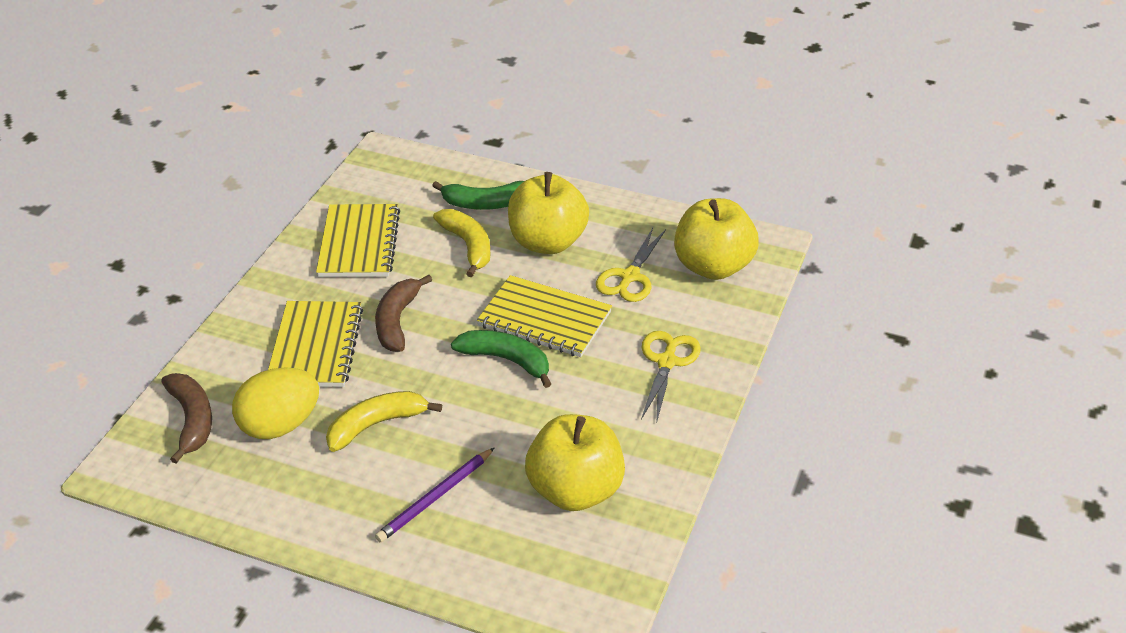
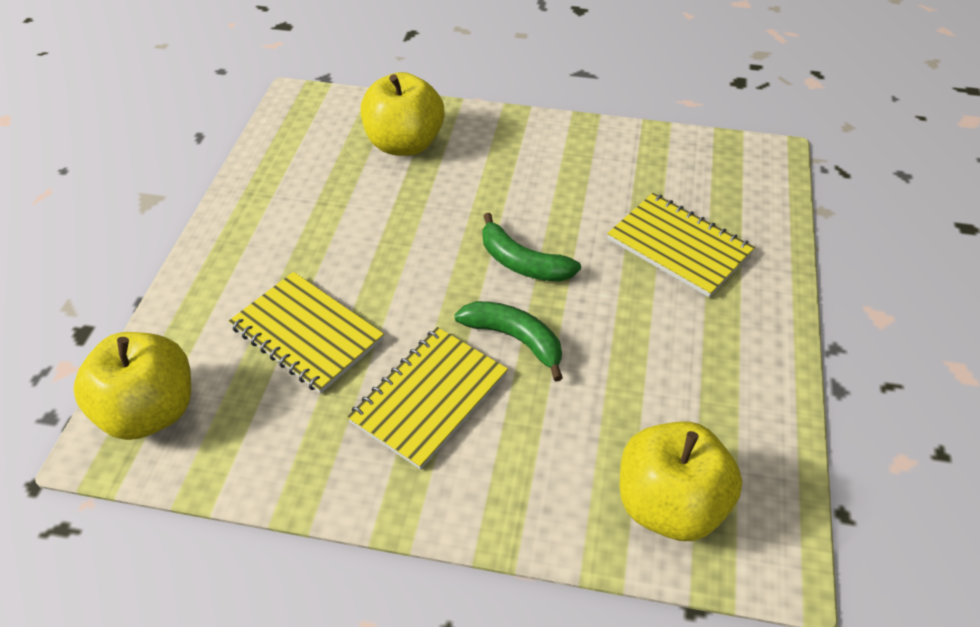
brown banana: 2 -> 0
purple pencil: 1 -> 0
yellow banana: 2 -> 0
yellow egg: 1 -> 0
yellow scissors: 2 -> 0

